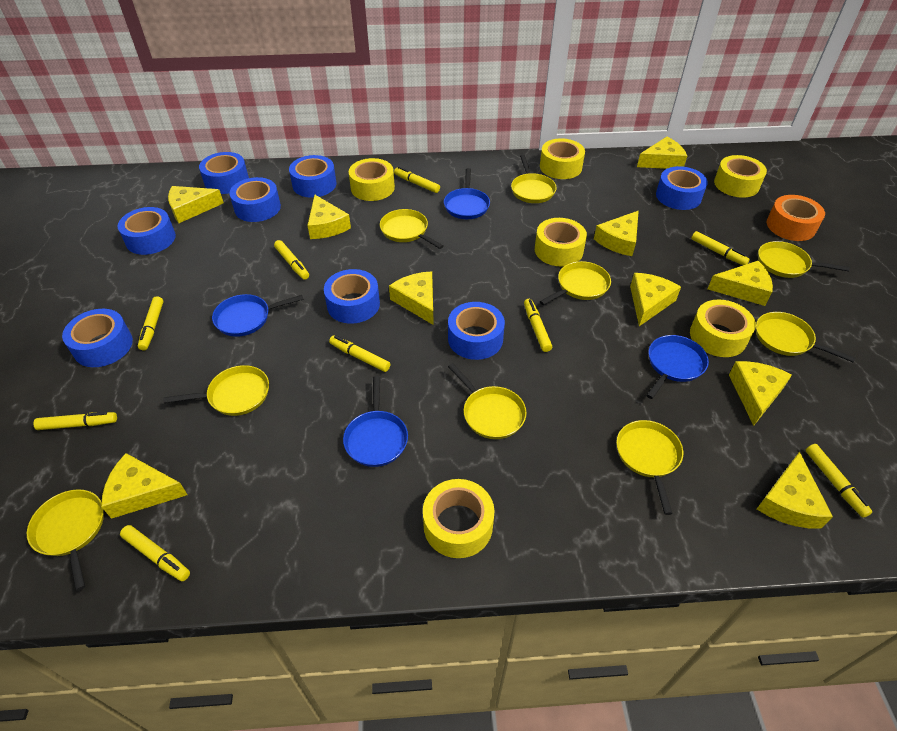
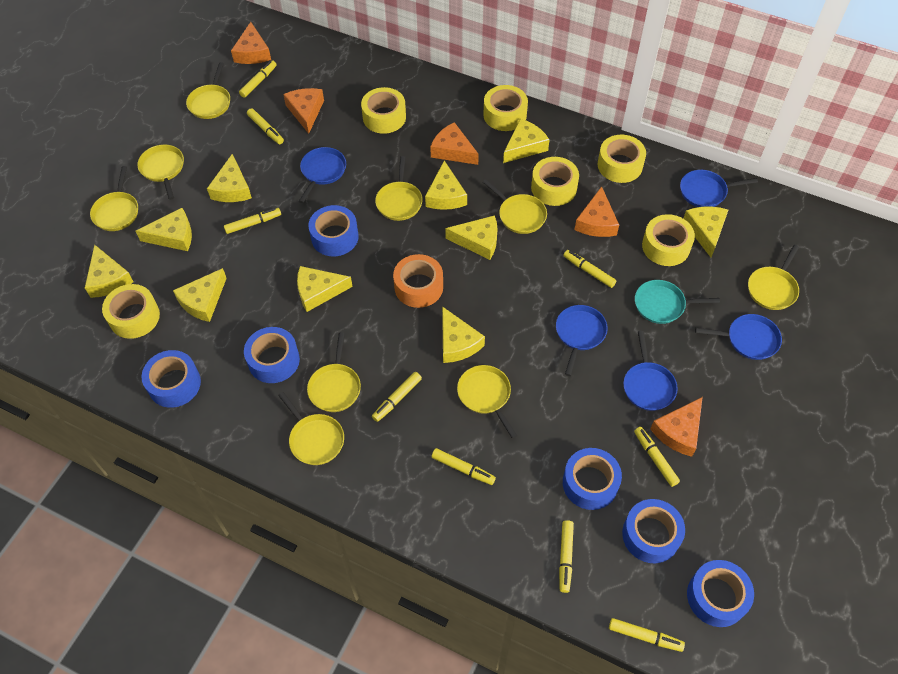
blue pan: 4 -> 5
blue tape: 8 -> 6
orange cheese: 0 -> 5
turquoise pan: 0 -> 1

